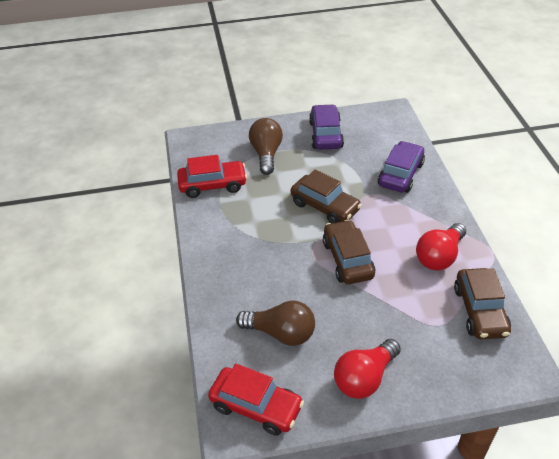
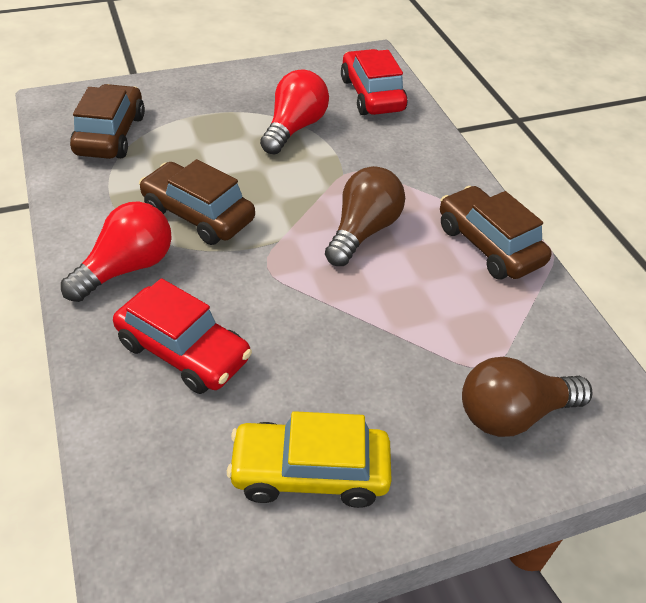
purple car: 2 -> 0
yellow car: 0 -> 1

